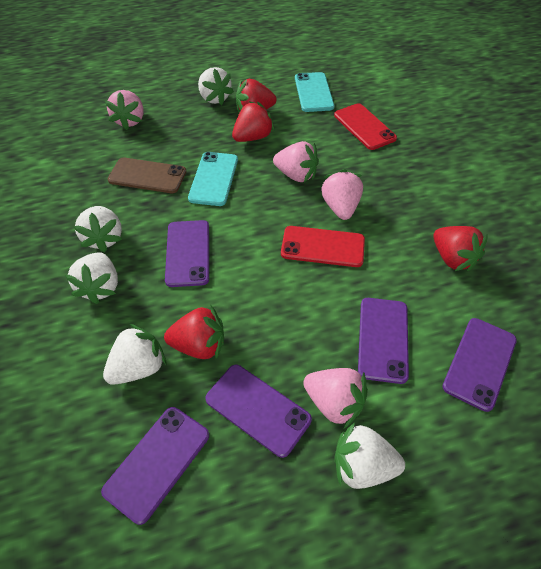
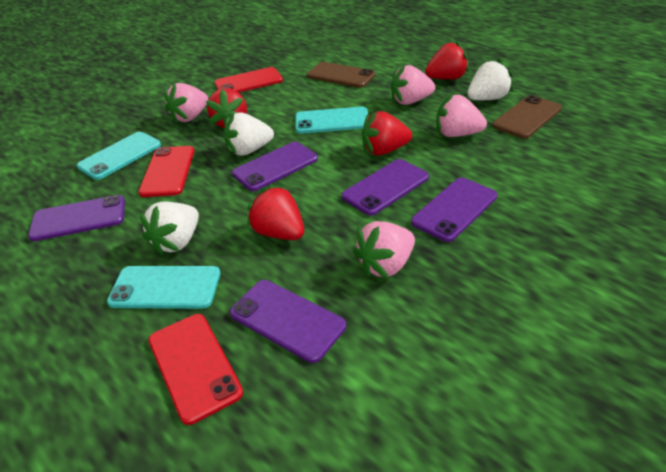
brown phone: 1 -> 2
red phone: 2 -> 3
turquoise phone: 2 -> 3
white strawberry: 5 -> 3

